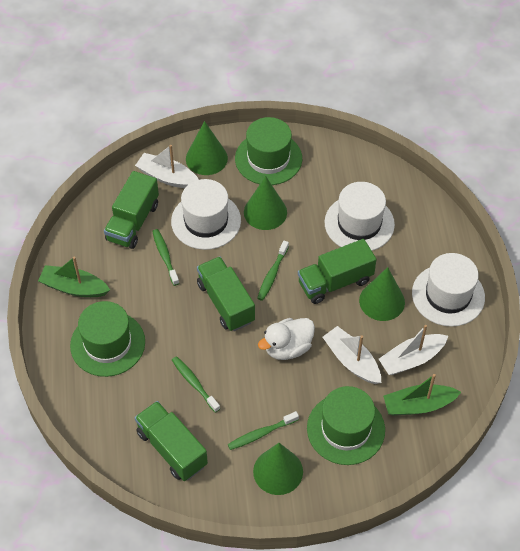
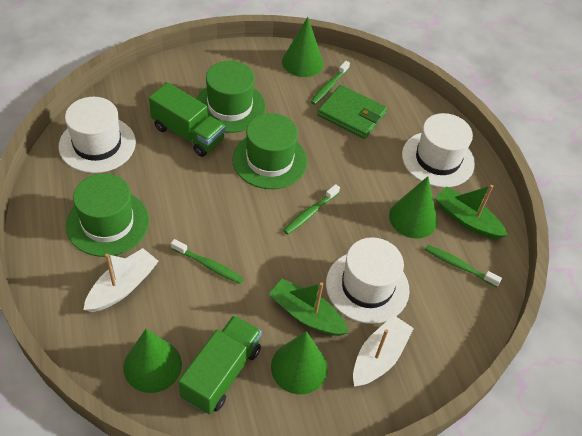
green truck: 4 -> 2
green wallet: 0 -> 1
white boat: 3 -> 2
white duck: 1 -> 0

